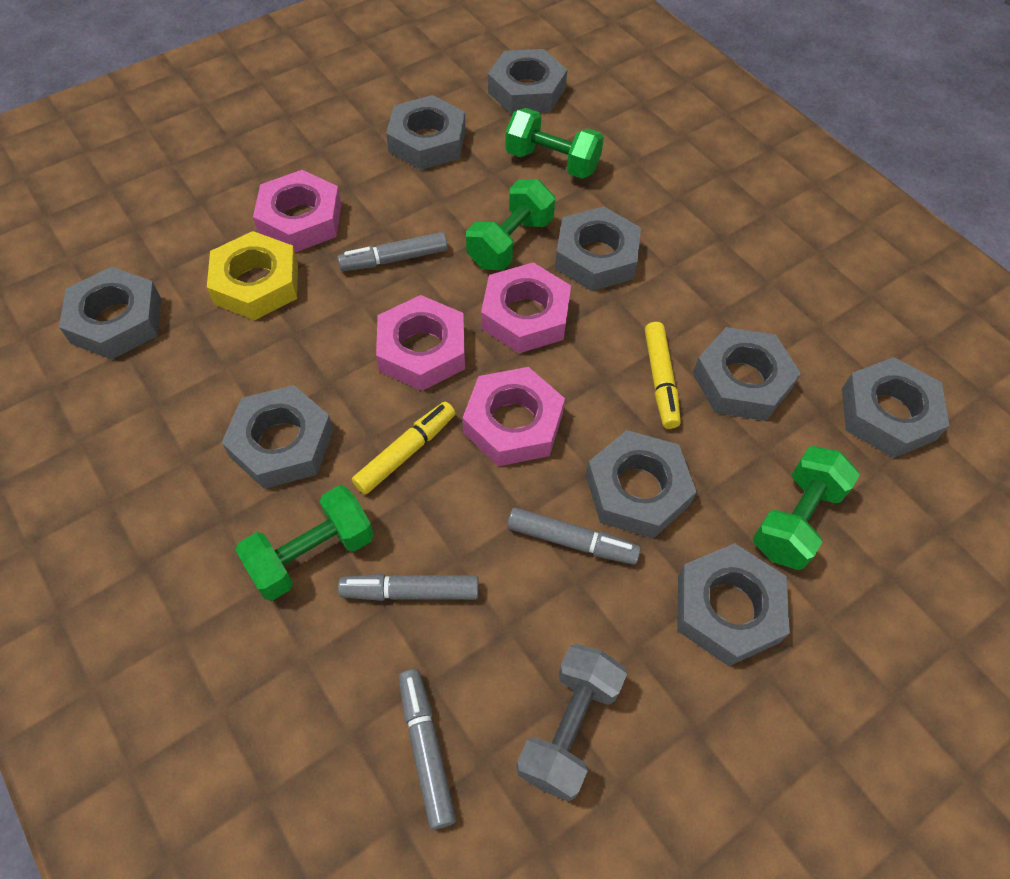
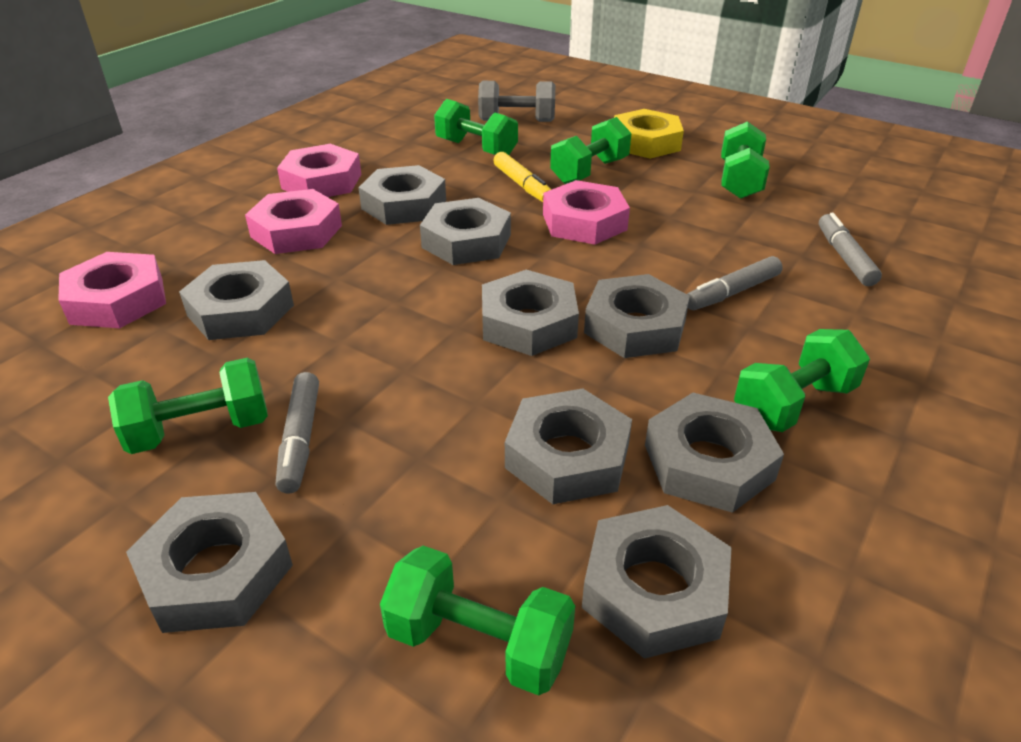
green dumbbell: 4 -> 6
grey marker: 4 -> 3
yellow marker: 2 -> 1

